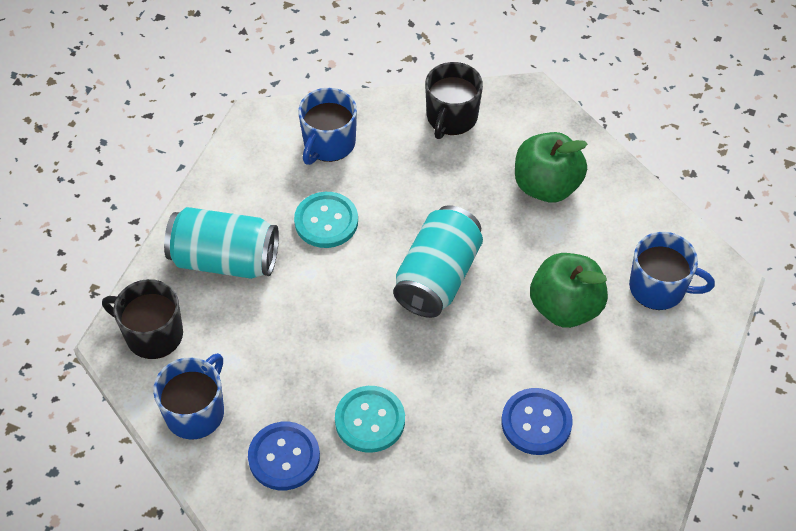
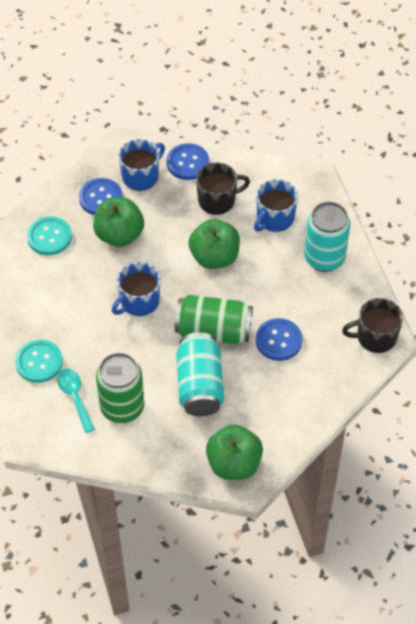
blue button: 2 -> 3
green apple: 2 -> 3
green can: 0 -> 2
turquoise spoon: 0 -> 1

